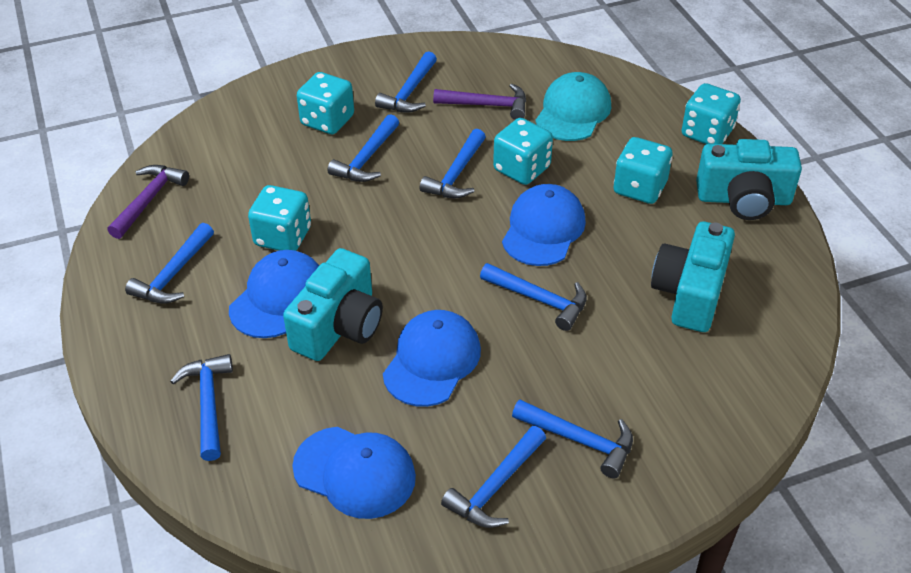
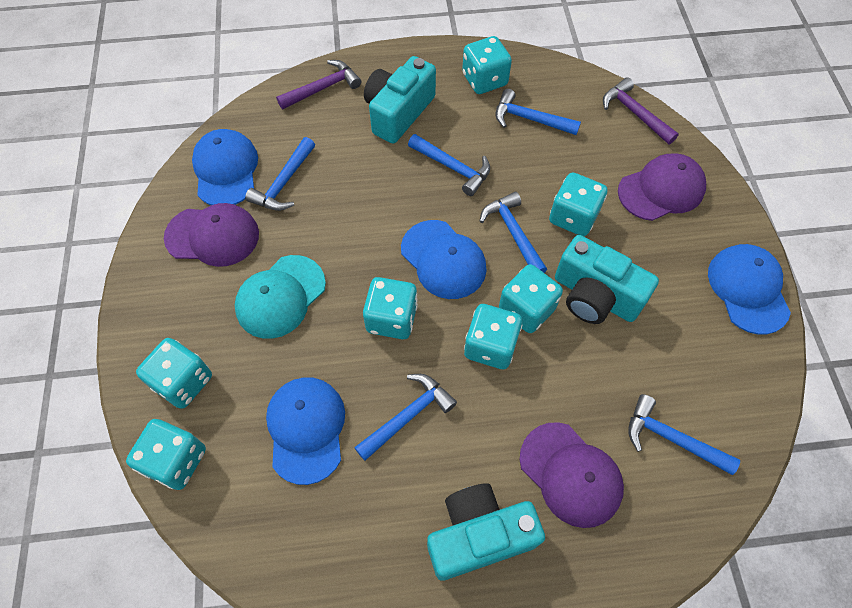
blue hammer: 8 -> 6
purple cap: 0 -> 3
turquoise dice: 5 -> 7

